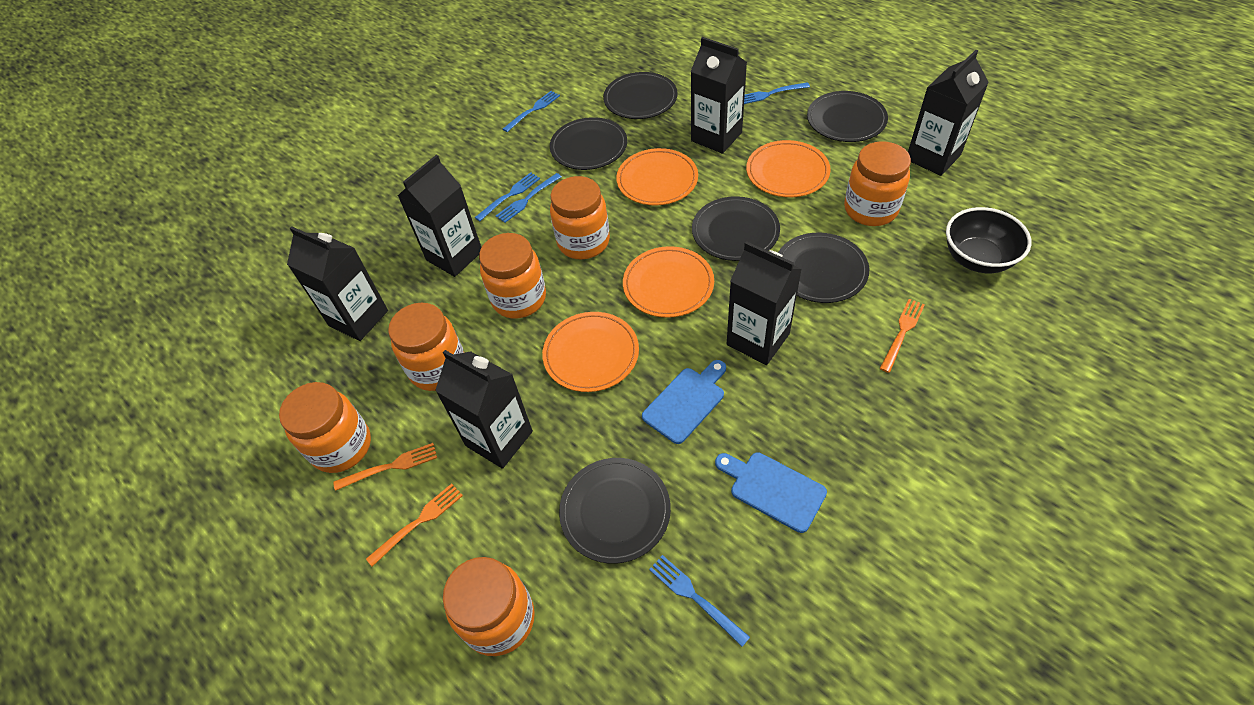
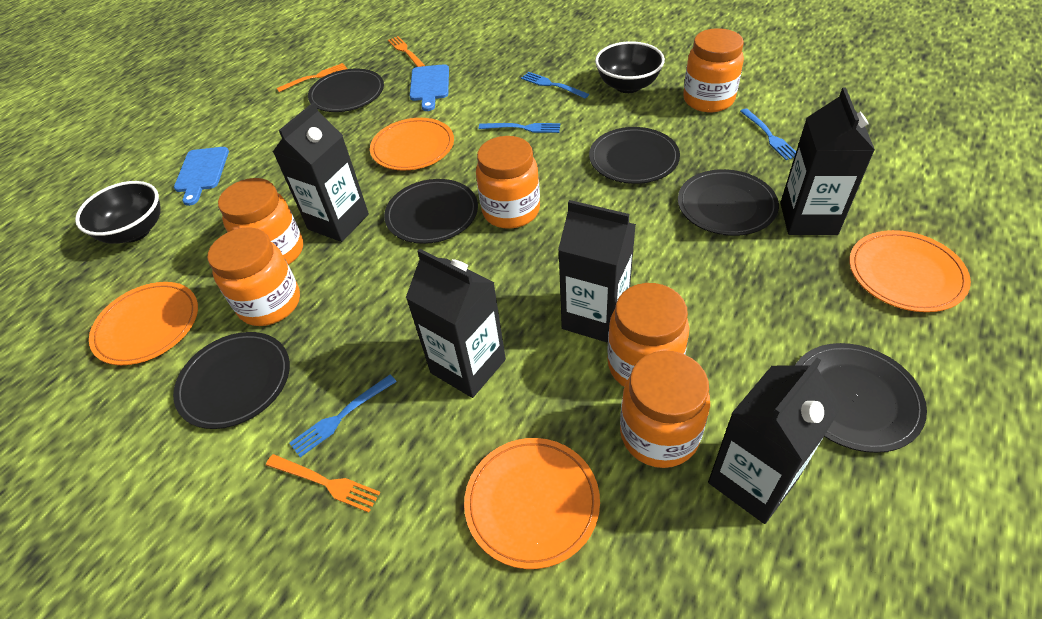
black bowl: 1 -> 2
black carton: 6 -> 5
blue fork: 5 -> 4

